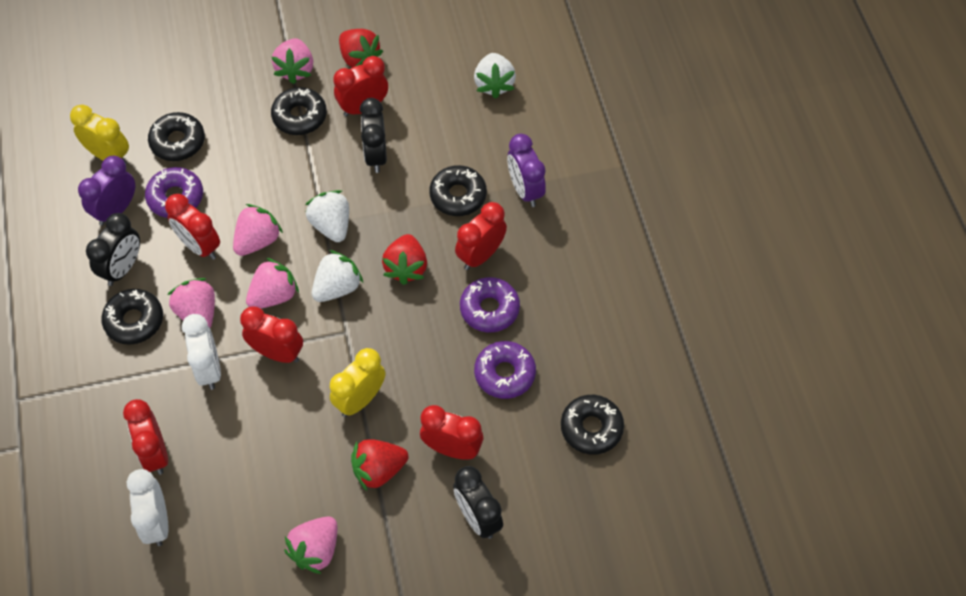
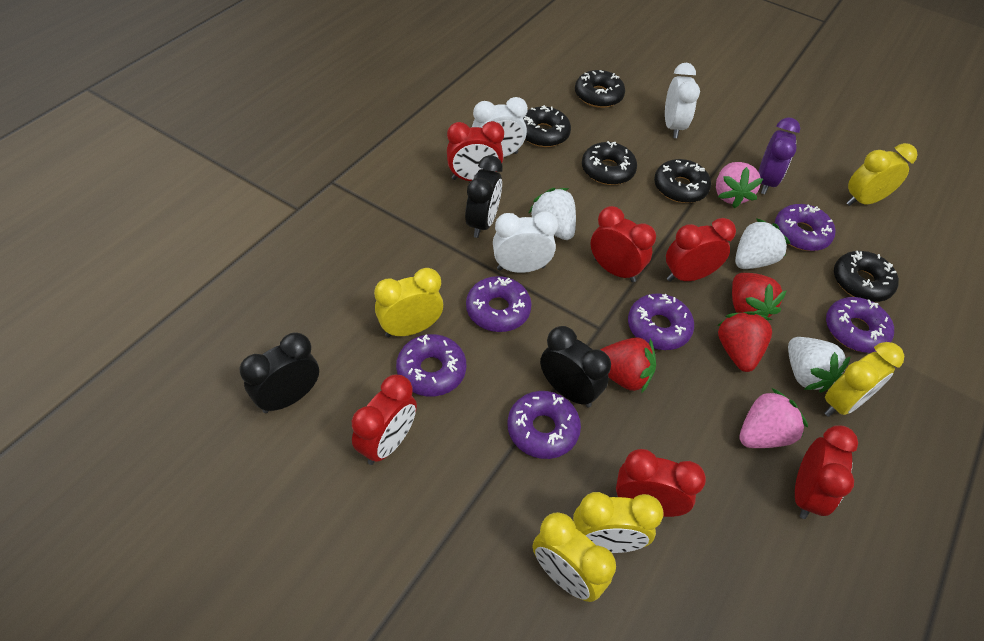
pink strawberry: 5 -> 2
purple clock: 2 -> 1
purple donut: 3 -> 6
white clock: 2 -> 3
yellow clock: 2 -> 5

